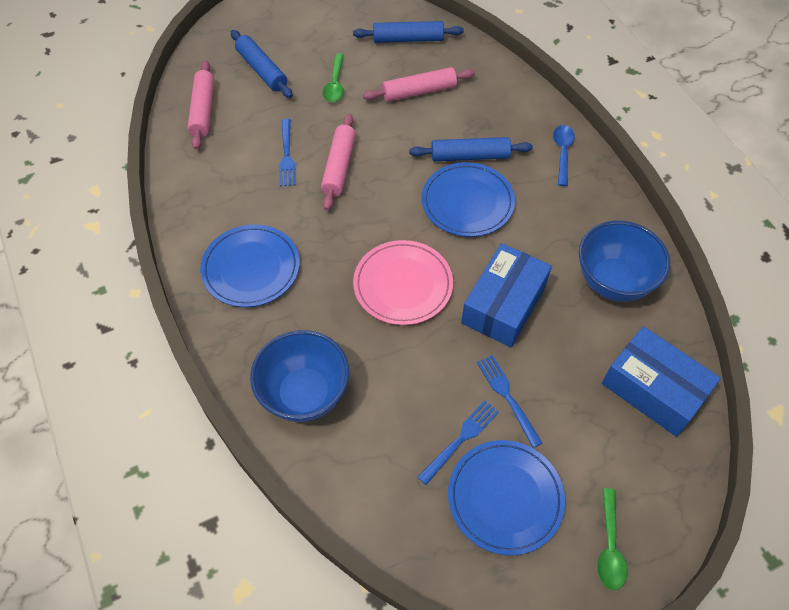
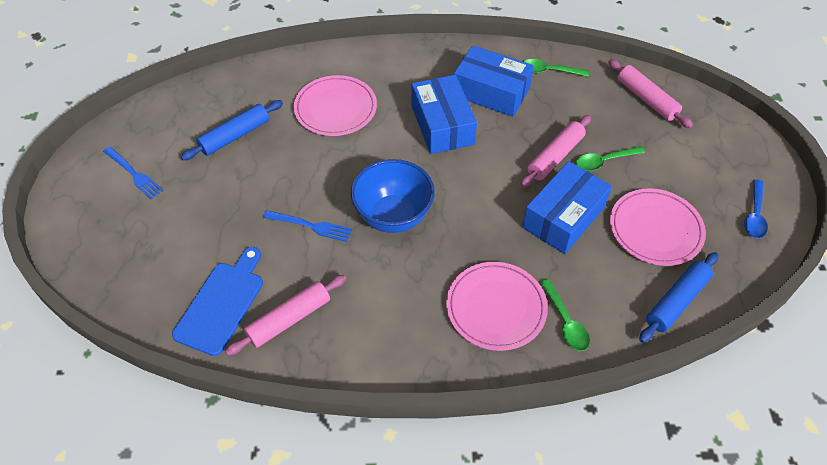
blue bowl: 2 -> 1
blue box: 2 -> 3
blue cutting board: 0 -> 1
blue fork: 3 -> 2
blue plate: 3 -> 0
blue rolling pin: 3 -> 2
green spoon: 2 -> 3
pink plate: 1 -> 3

